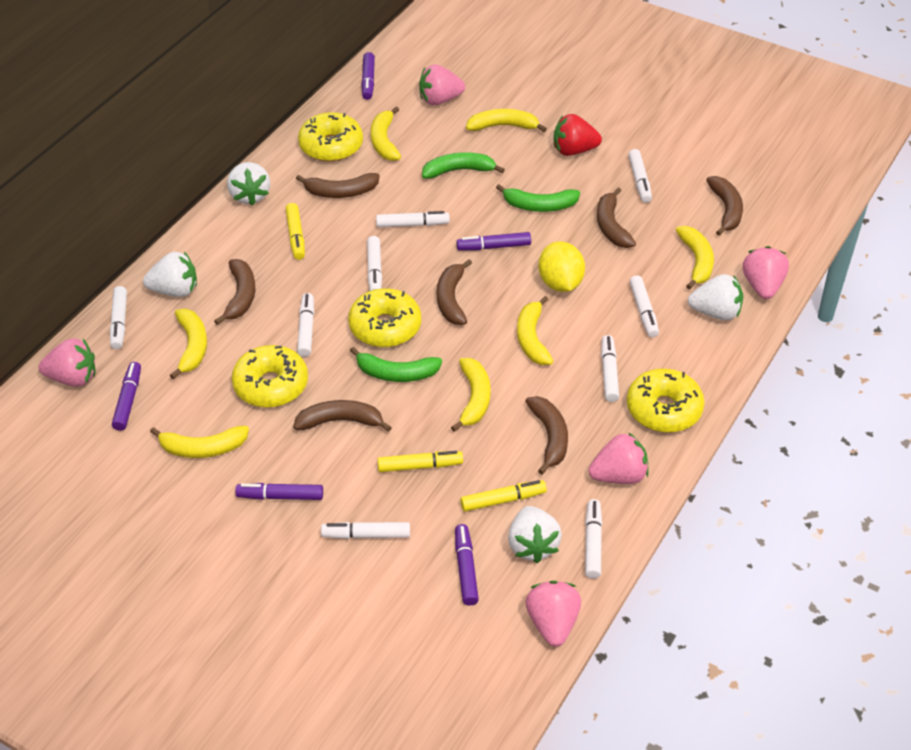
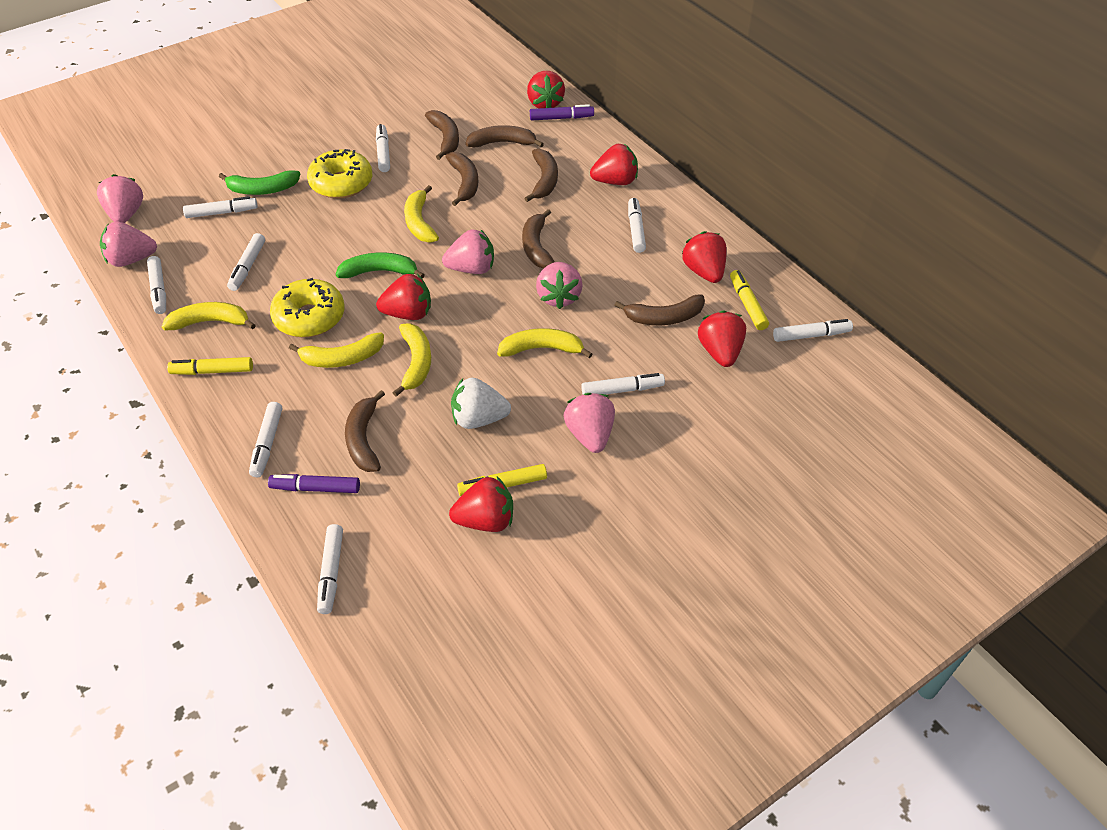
green banana: 3 -> 2
purple marker: 5 -> 2
red strawberry: 1 -> 6
white strawberry: 4 -> 1
yellow banana: 7 -> 5
yellow donut: 4 -> 2
yellow lemon: 1 -> 0

